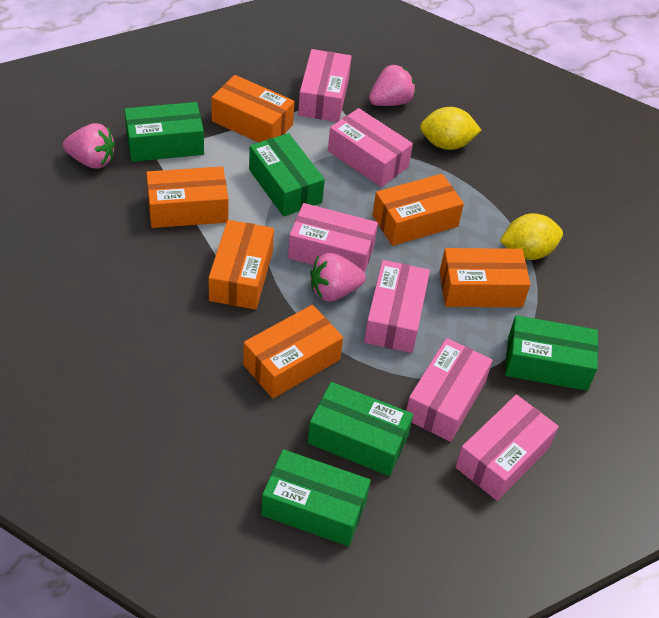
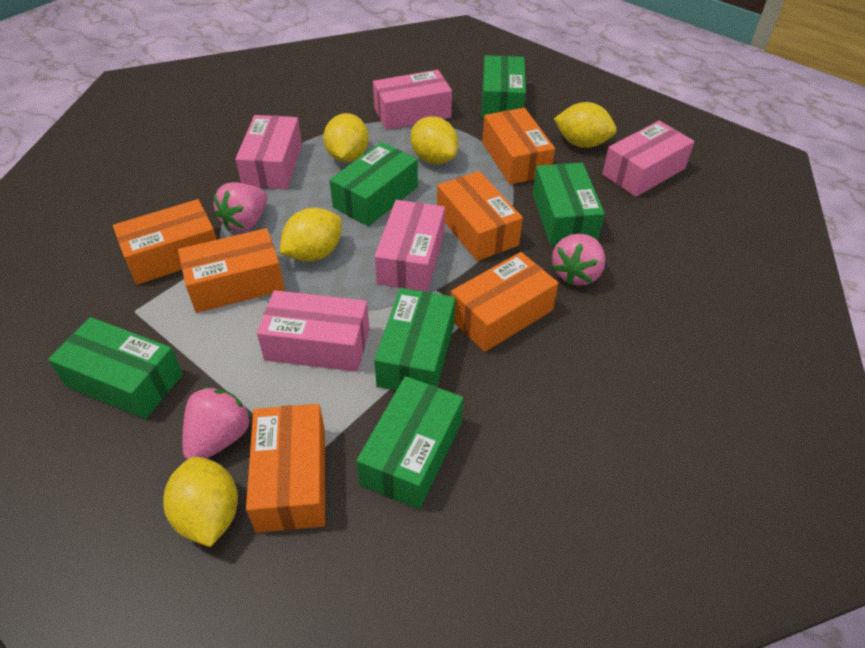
green box: 5 -> 6
pink box: 6 -> 5
yellow lemon: 2 -> 5

